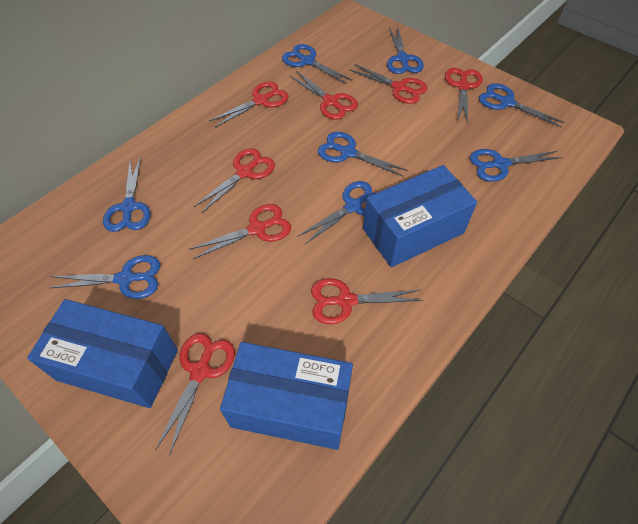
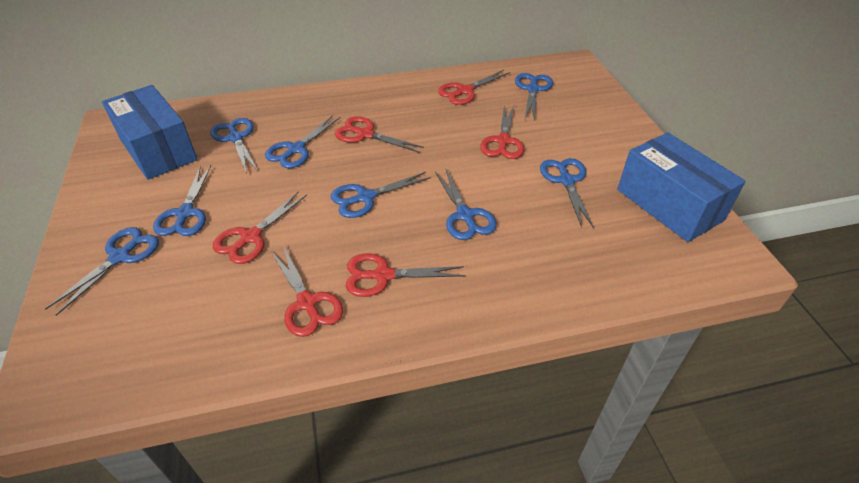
blue box: 3 -> 2
red scissors: 8 -> 6

